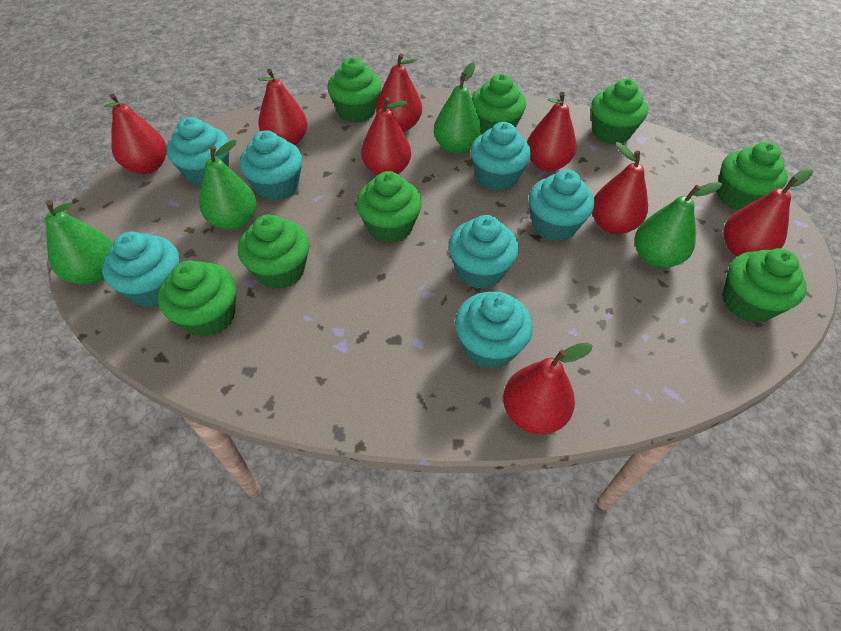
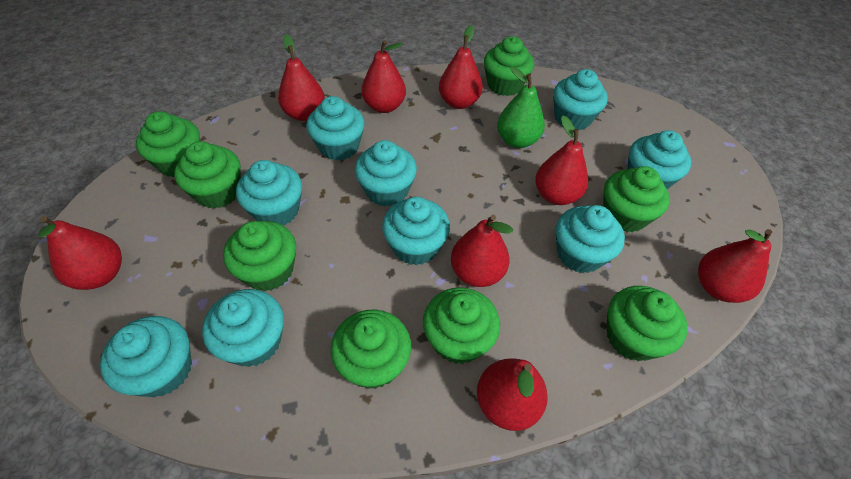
green pear: 4 -> 1
turquoise cupcake: 7 -> 9

